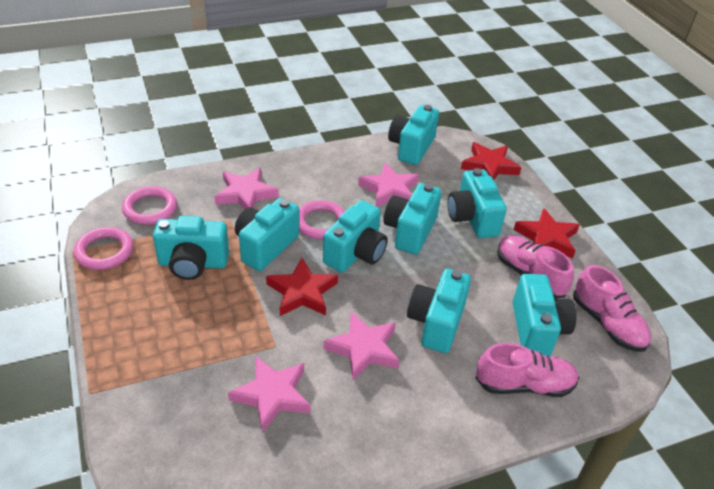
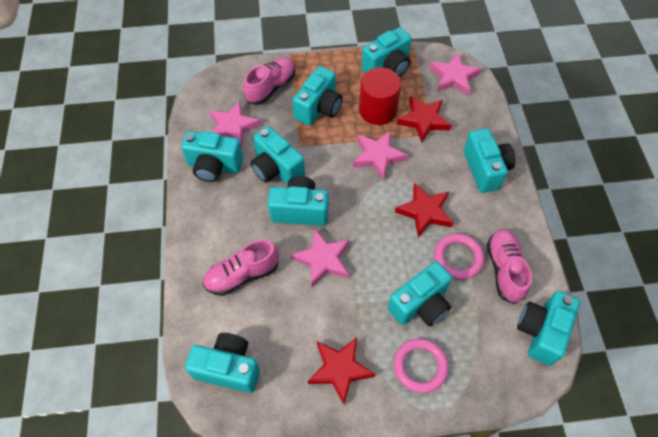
pink ring: 3 -> 2
red cylinder: 0 -> 1
turquoise camera: 8 -> 9

